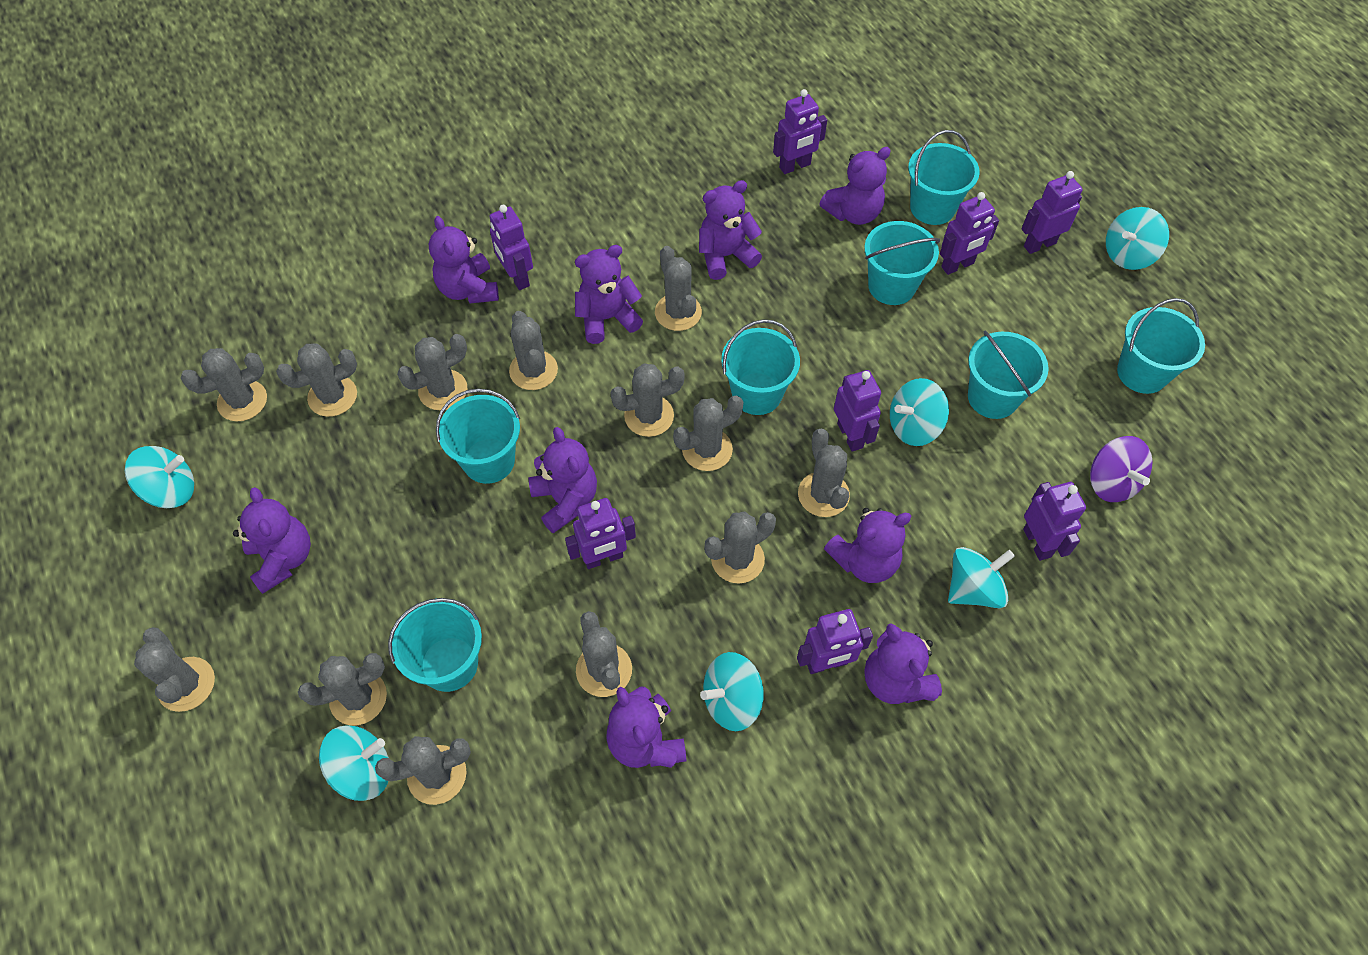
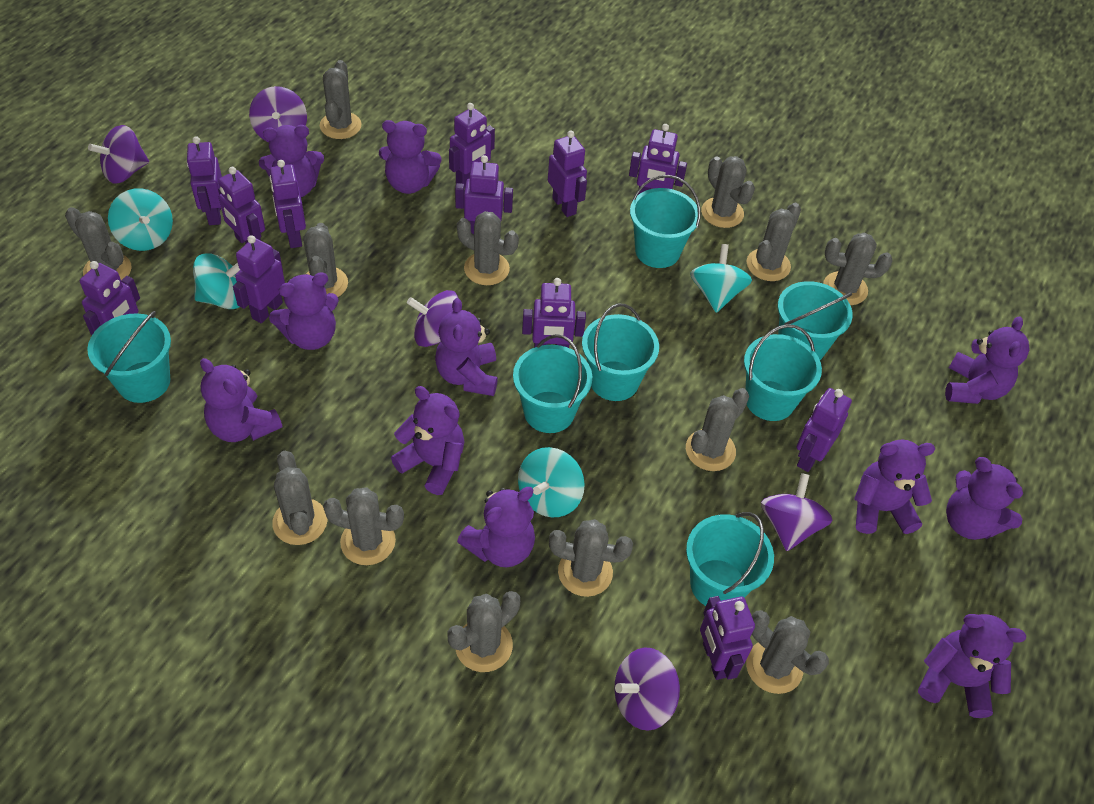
purple robot: 8 -> 12
purple spinning top: 1 -> 5
purple teddy bear: 9 -> 11
turquoise spinning top: 6 -> 4

